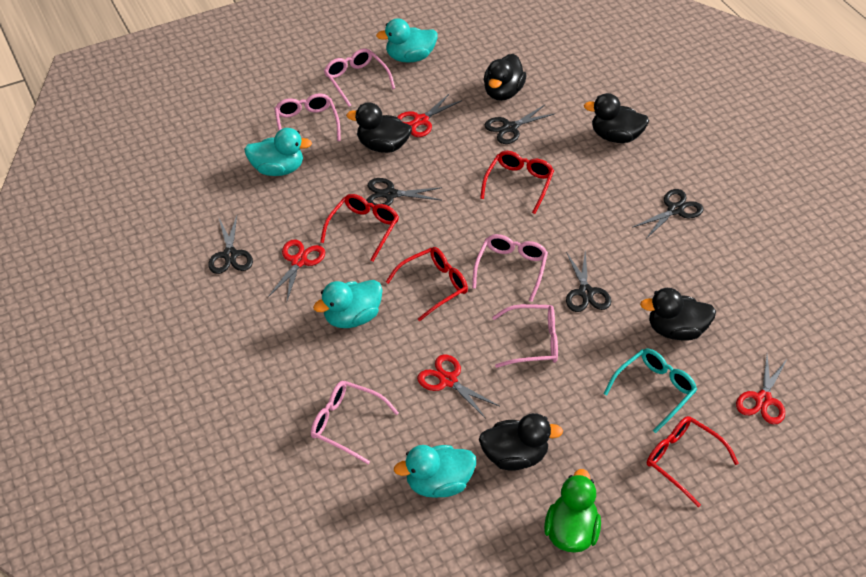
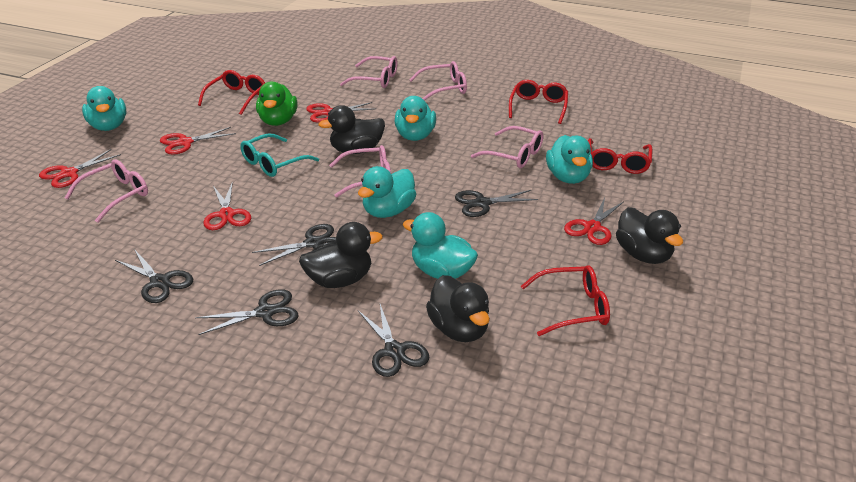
black duck: 5 -> 4
red scissors: 4 -> 5
turquoise duck: 4 -> 5

